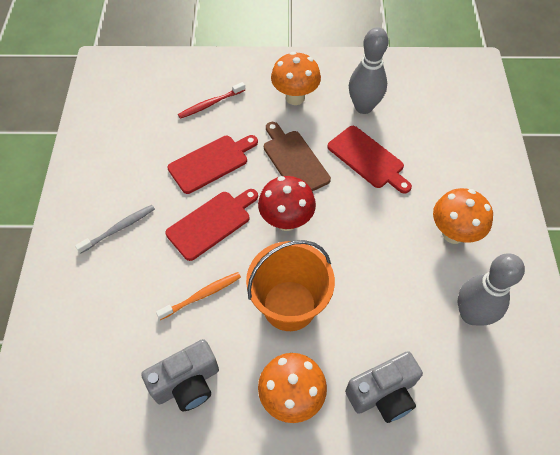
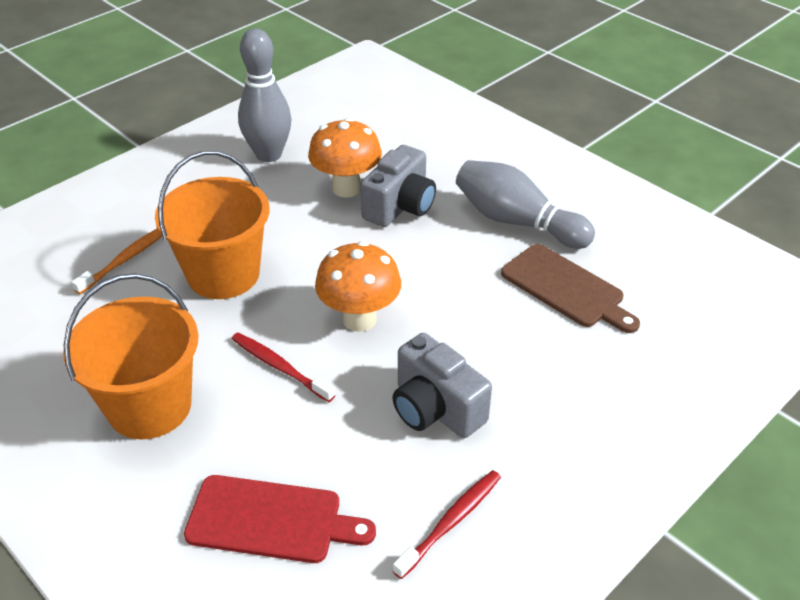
grey toothbrush: 1 -> 0
orange bucket: 1 -> 2
orange mushroom: 3 -> 2
red cutting board: 3 -> 1
red mushroom: 1 -> 0
red toothbrush: 1 -> 2

